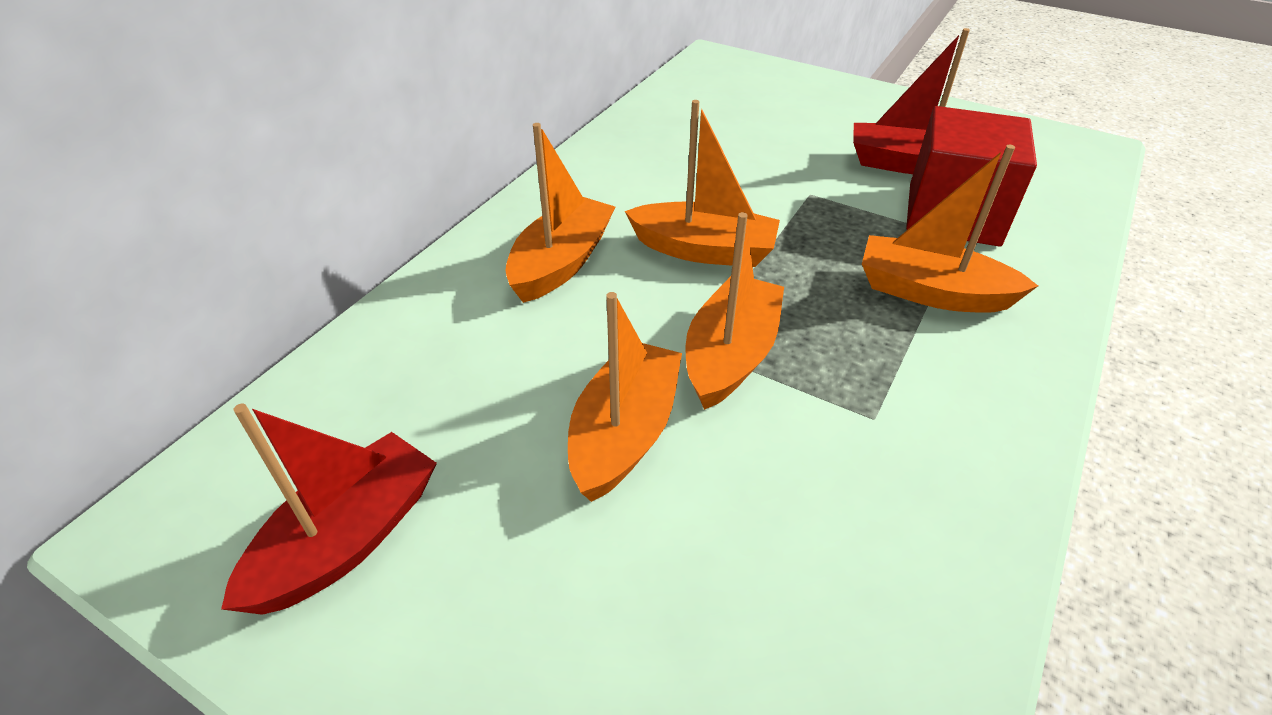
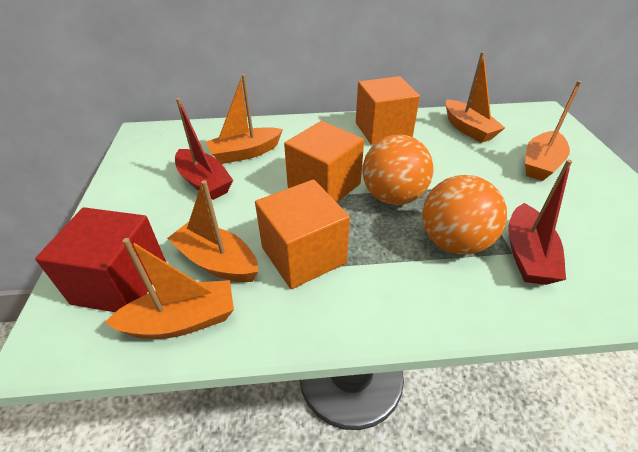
orange ball: 0 -> 2
orange cube: 0 -> 3

